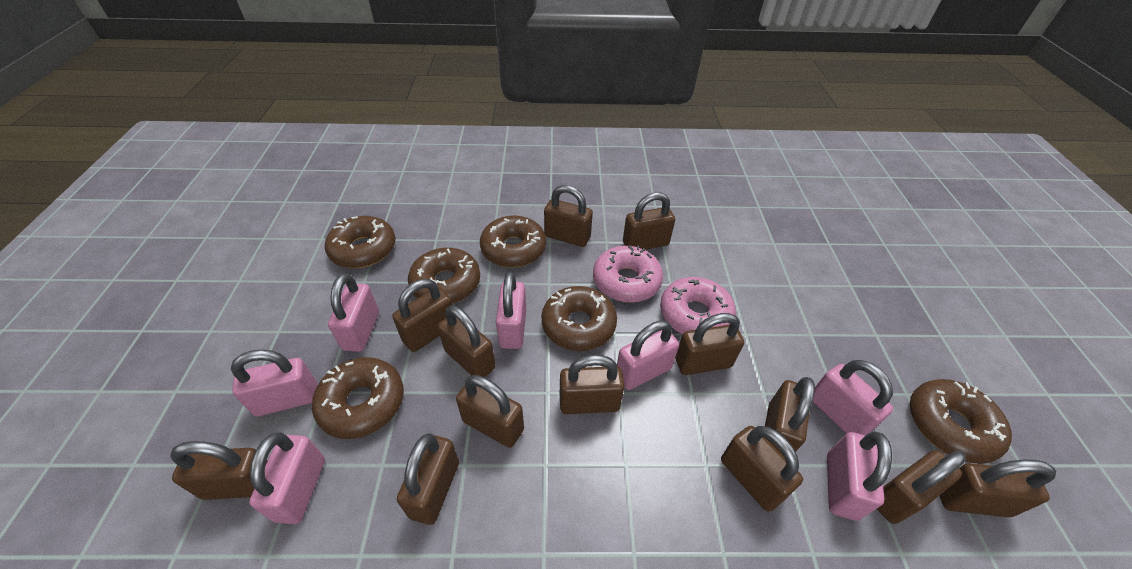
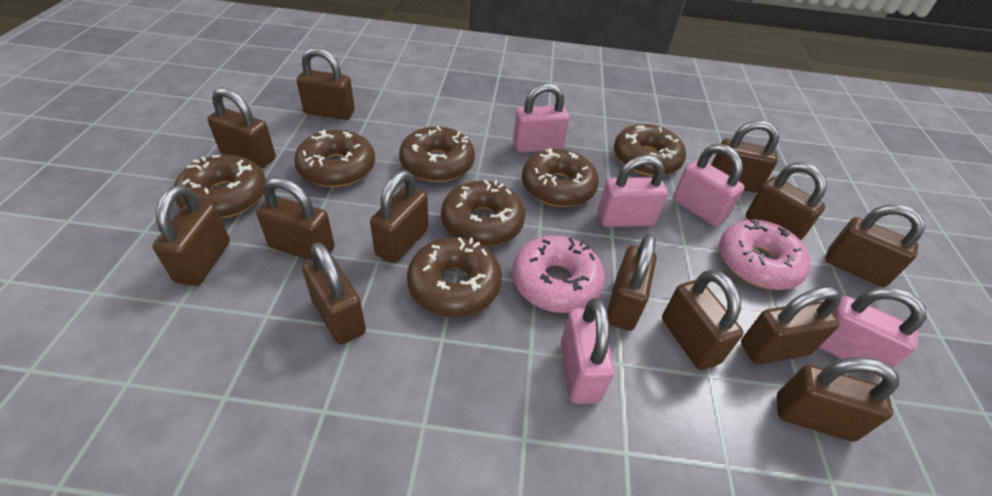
brown donut: 6 -> 7
pink padlock: 7 -> 5

